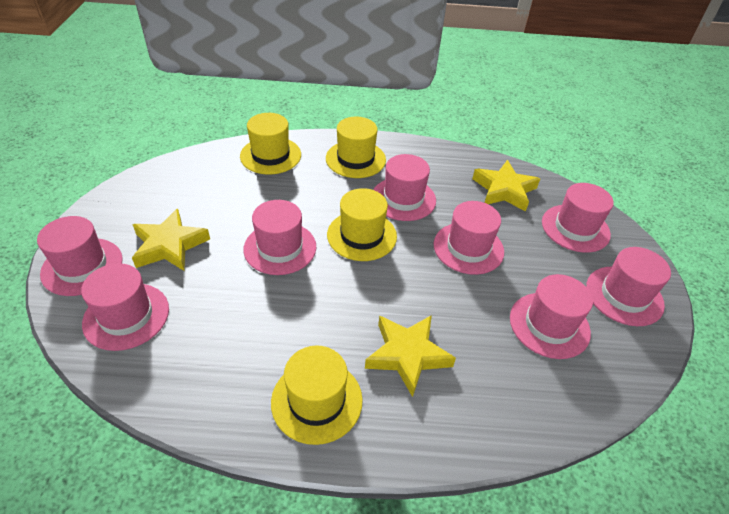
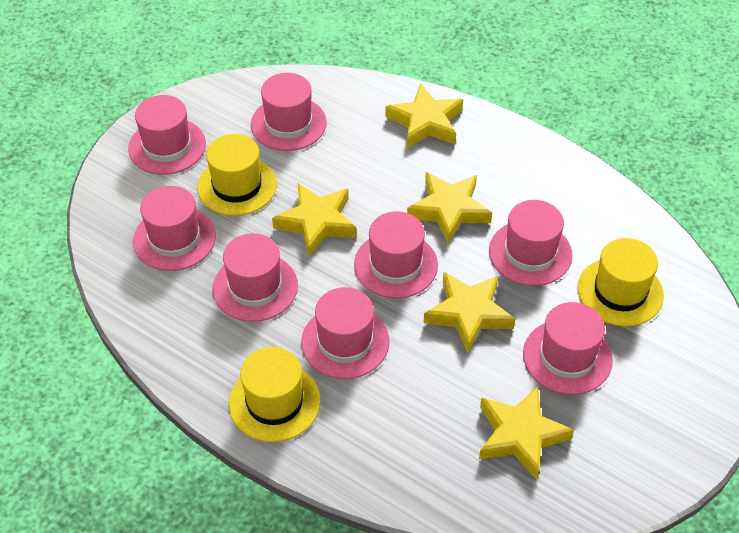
yellow hat: 4 -> 3
yellow star: 3 -> 5

